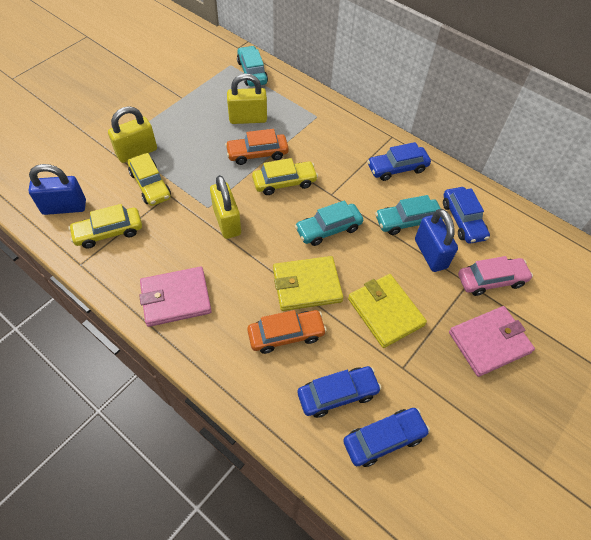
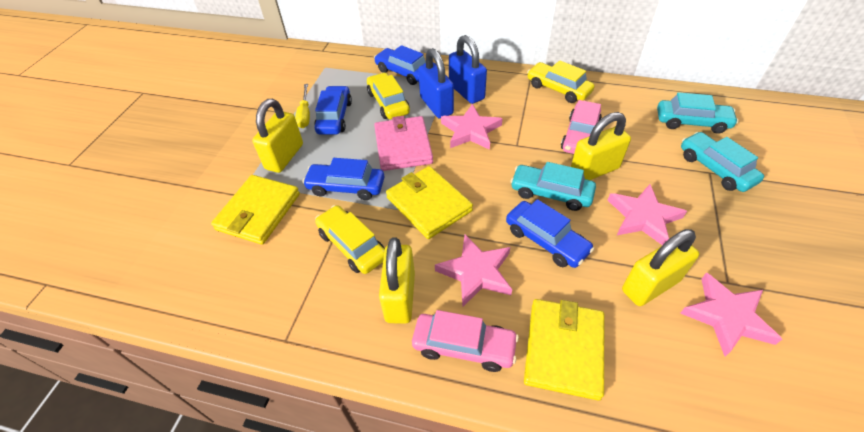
orange car: 2 -> 0
pink car: 1 -> 2
pink star: 0 -> 4
pink wallet: 2 -> 1
yellow padlock: 3 -> 4
yellow screwdriver: 0 -> 1
yellow wallet: 2 -> 3

